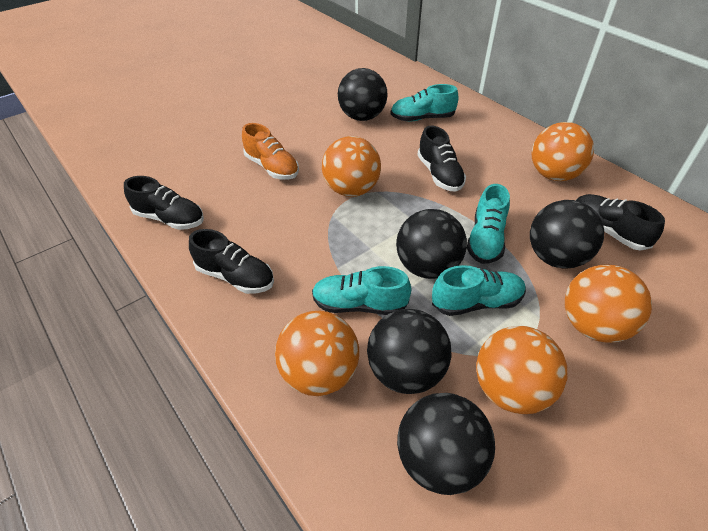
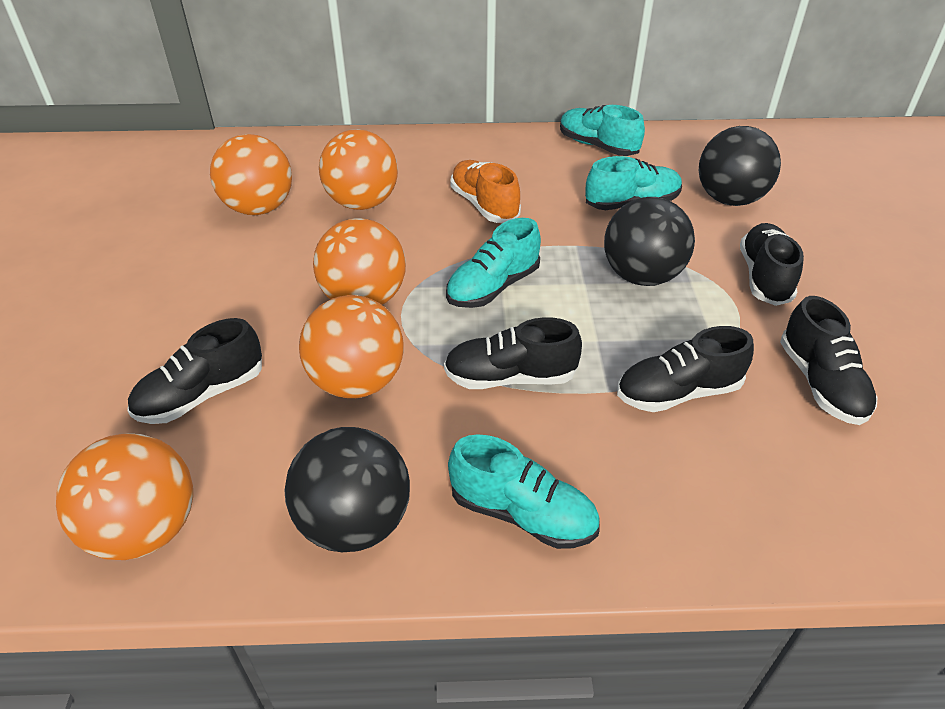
black ball: 5 -> 3
black shoe: 4 -> 5

